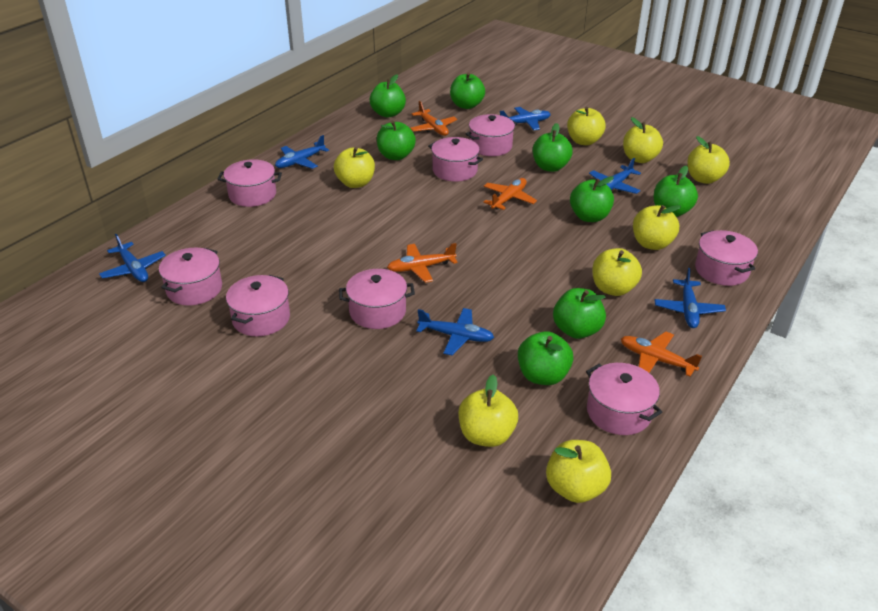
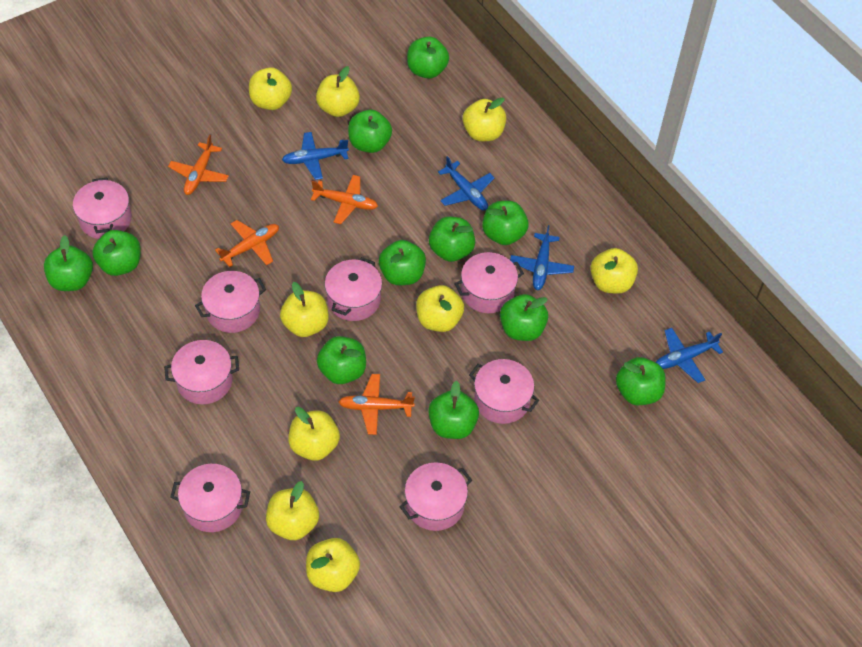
blue plane: 6 -> 4
green apple: 8 -> 11
yellow apple: 8 -> 9

